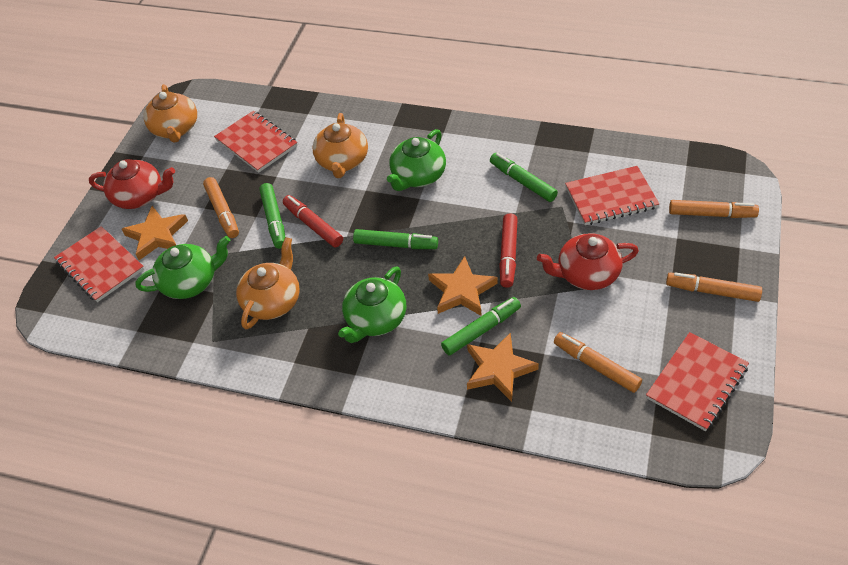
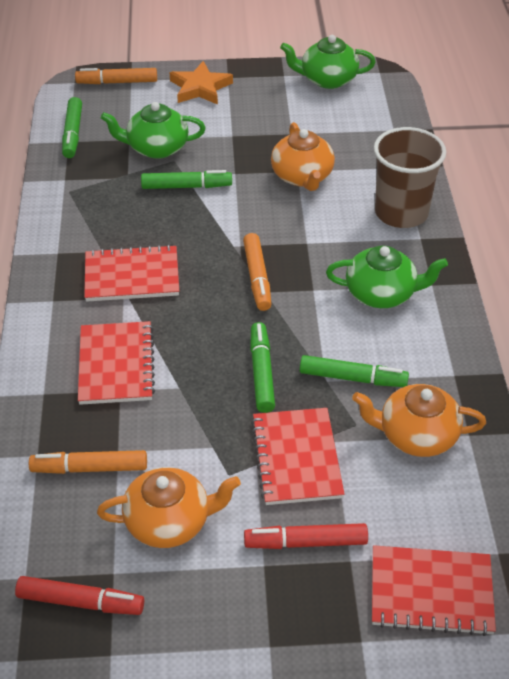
brown cup: 0 -> 1
orange marker: 4 -> 3
orange star: 3 -> 1
red teapot: 2 -> 0

